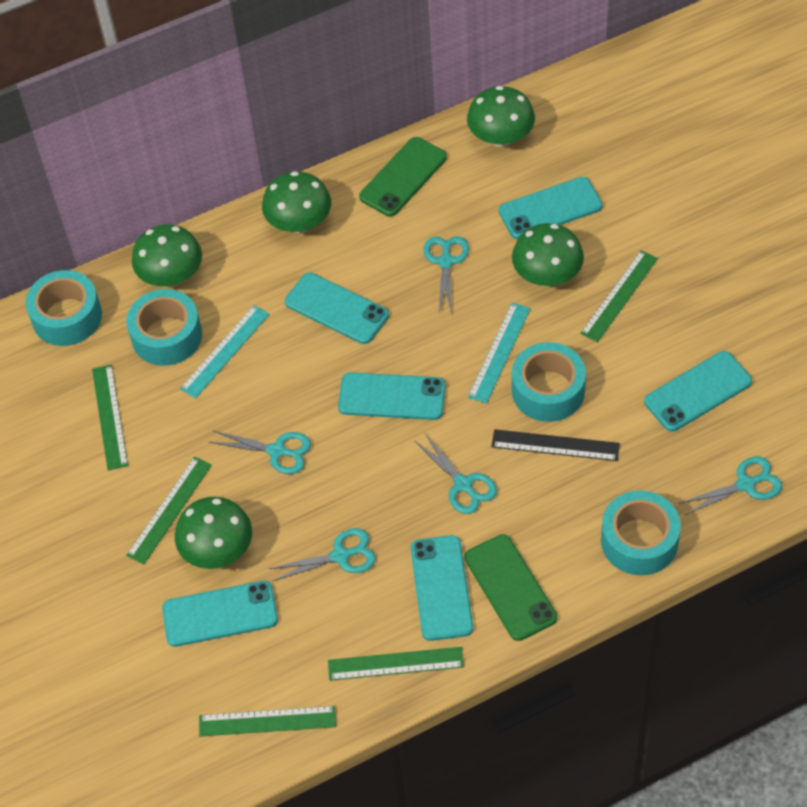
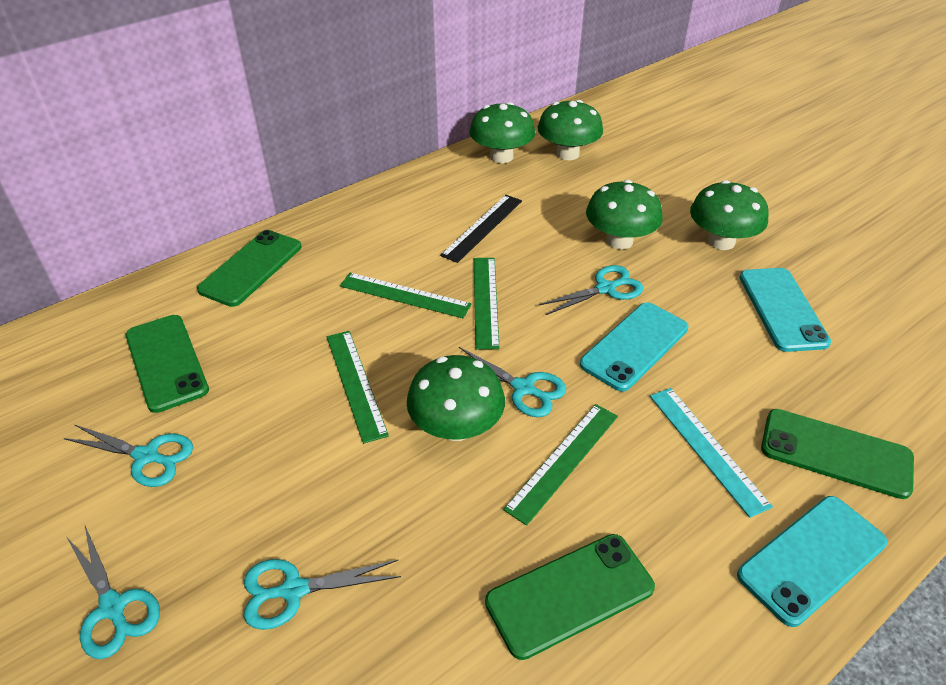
green phone: 2 -> 4
green ruler: 5 -> 4
turquoise phone: 6 -> 3
turquoise ruler: 2 -> 1
turquoise tape: 4 -> 0

